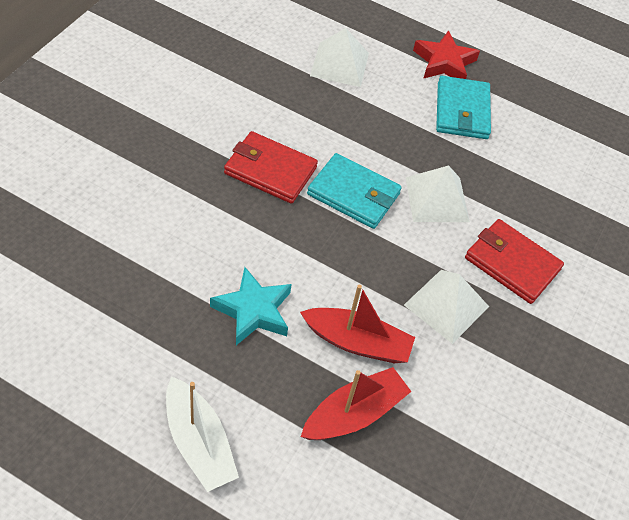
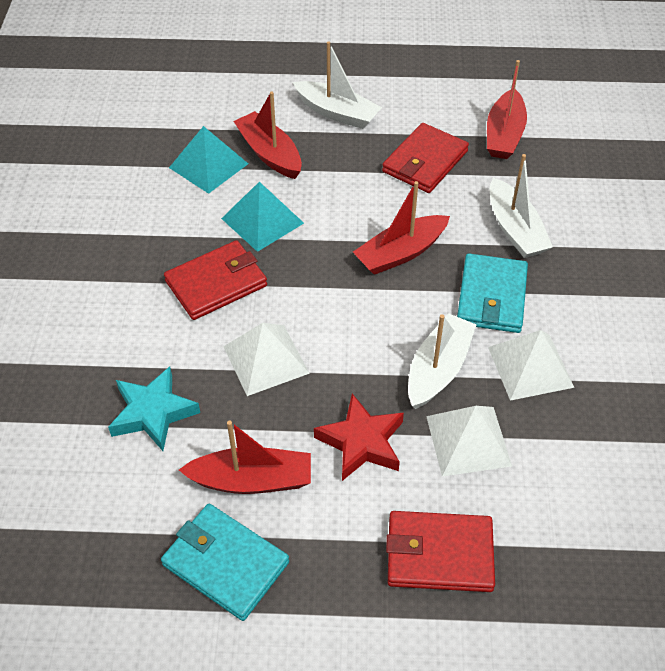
red boat: 2 -> 4
red wallet: 2 -> 3
turquoise pyramid: 0 -> 2
white boat: 1 -> 3

